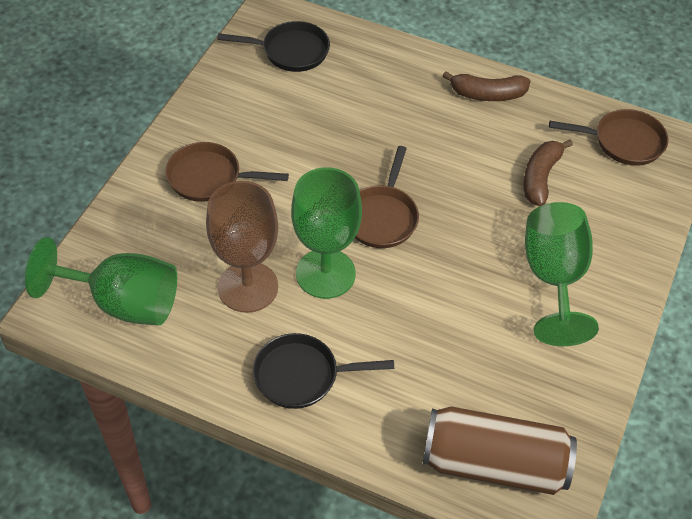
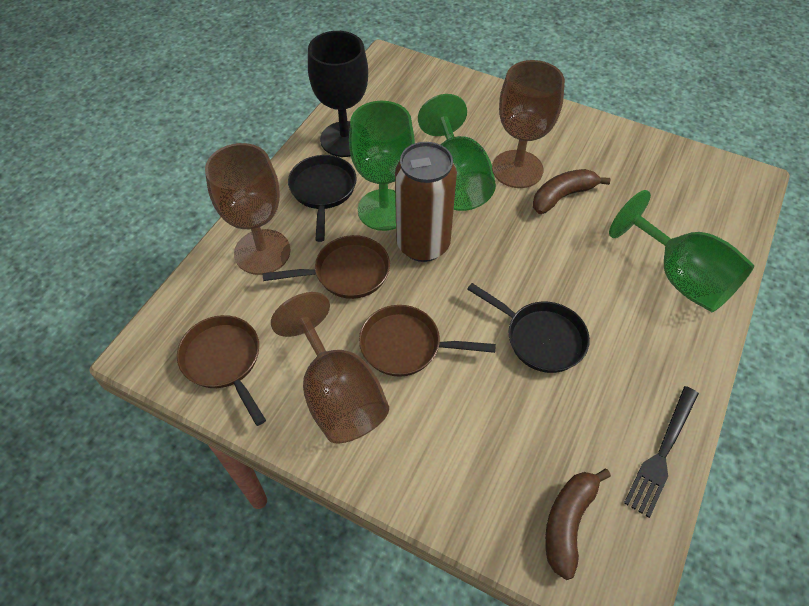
black fork: 0 -> 1
black goblet: 0 -> 1
brown goblet: 1 -> 3

